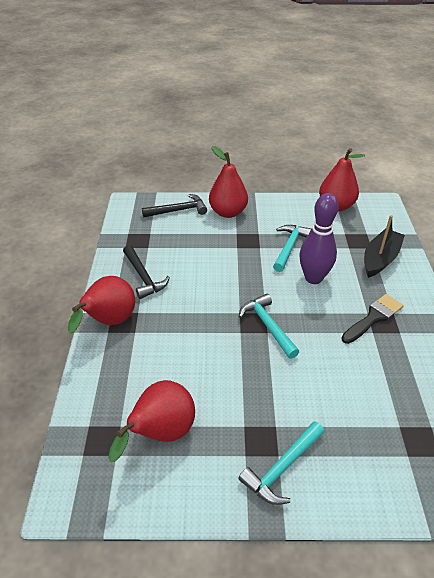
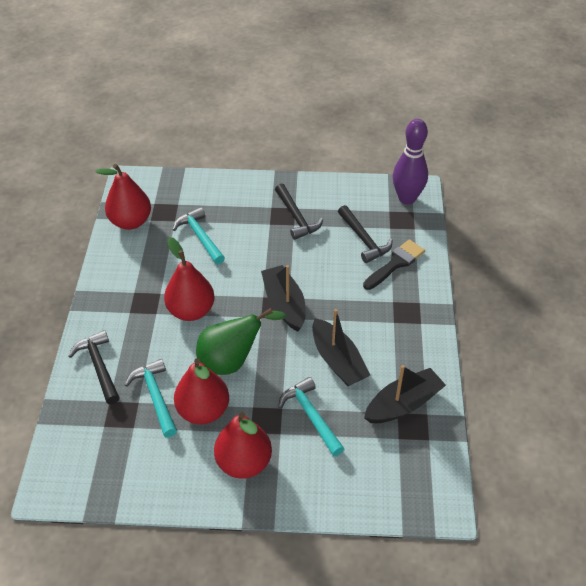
black boat: 1 -> 3
black hammer: 2 -> 3
green pear: 0 -> 1

